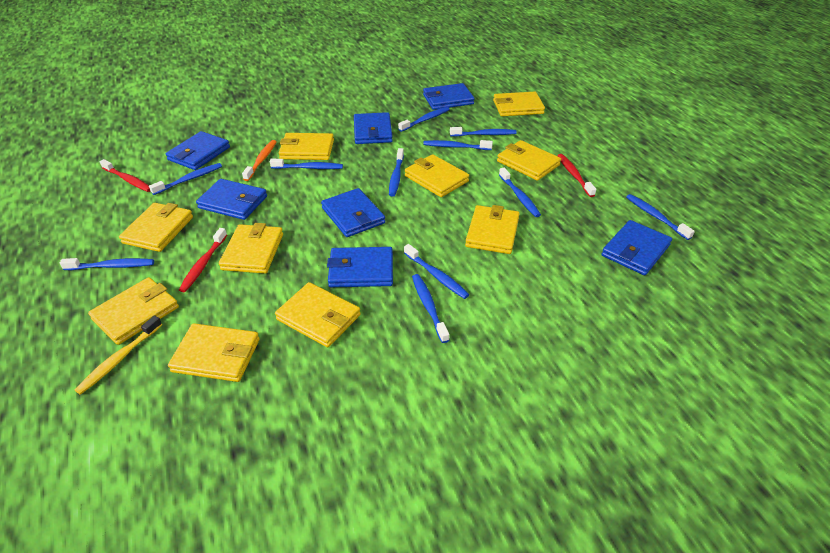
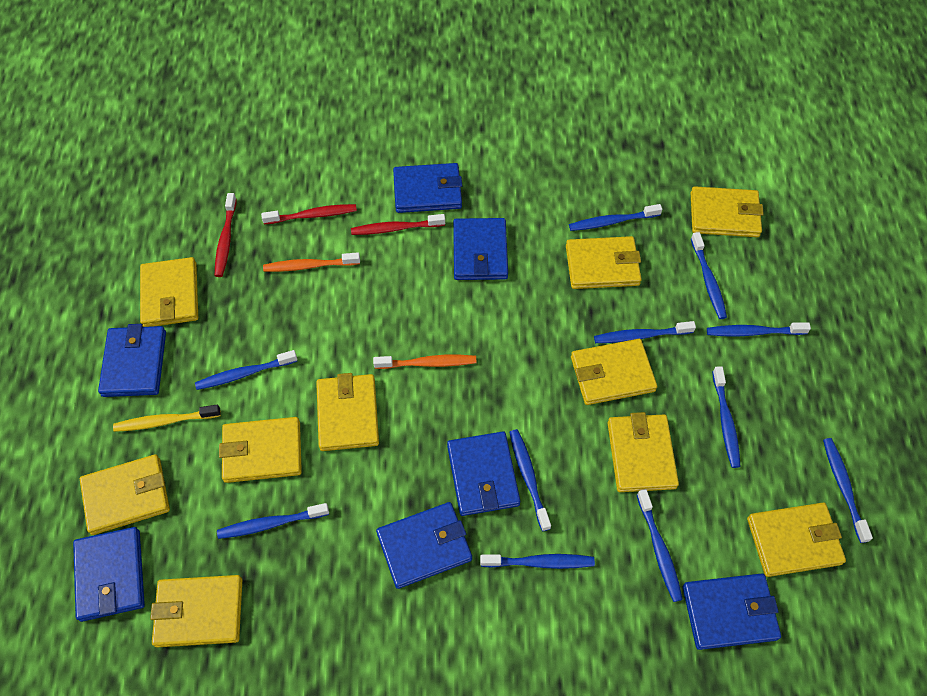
orange toothbrush: 1 -> 2

